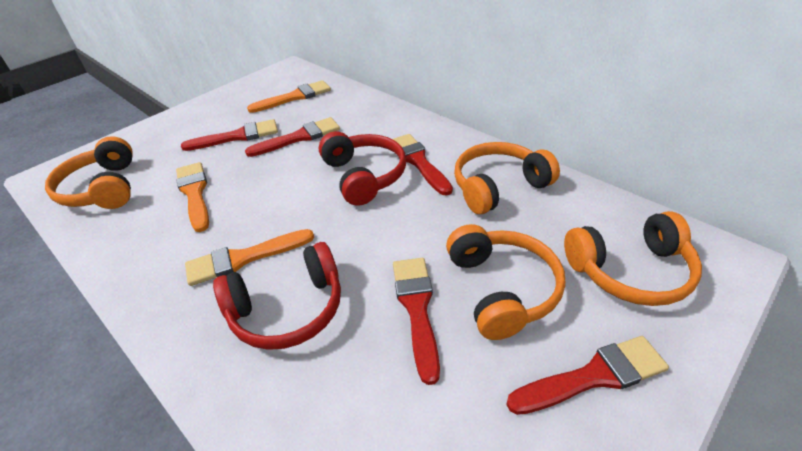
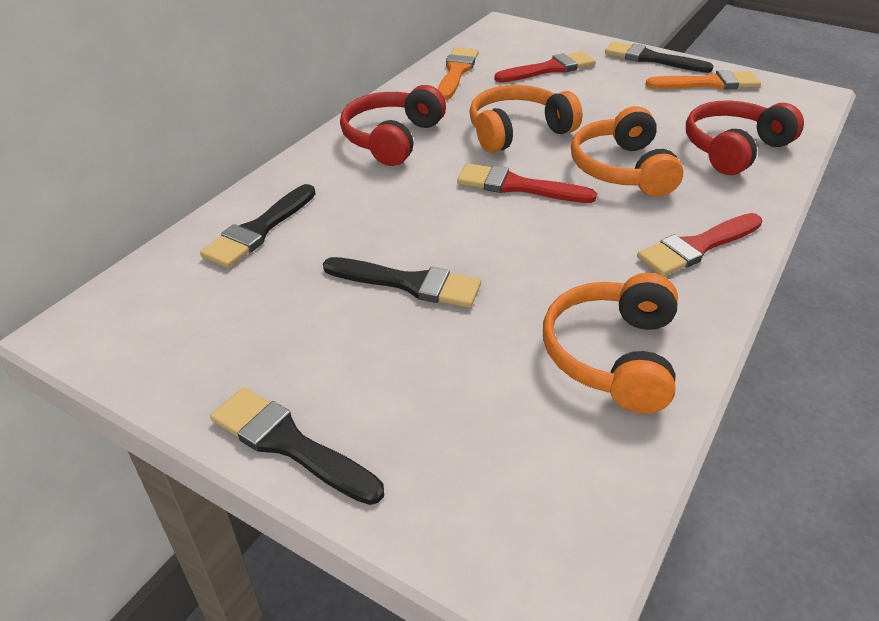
black brush: 0 -> 4
orange brush: 3 -> 2
orange headphones: 4 -> 3
red brush: 5 -> 3

